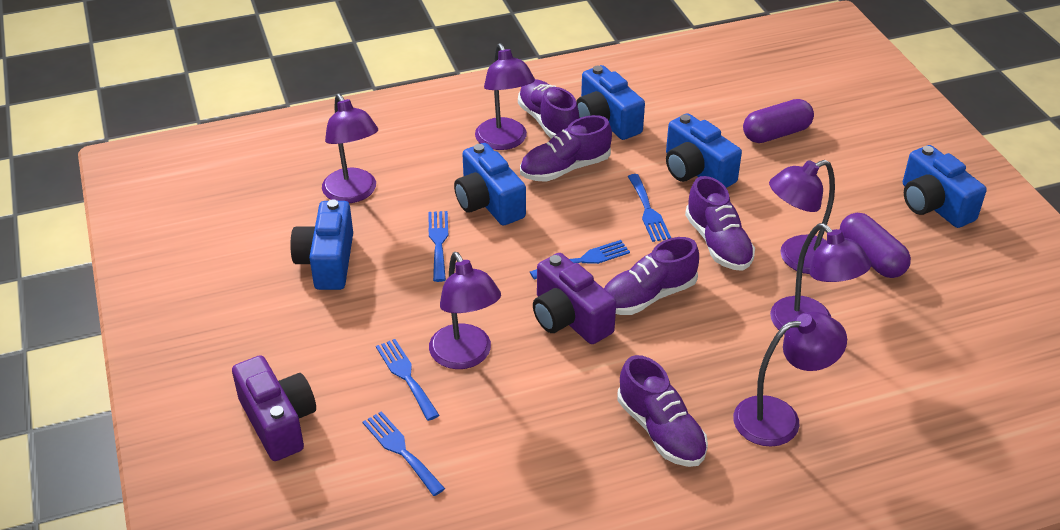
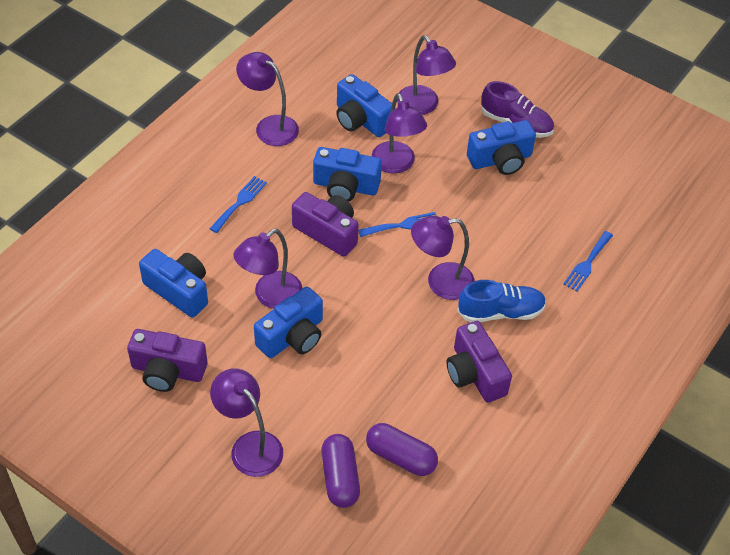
blue fork: 5 -> 3
blue shoe: 0 -> 1
purple camera: 2 -> 3
purple shoe: 5 -> 1

